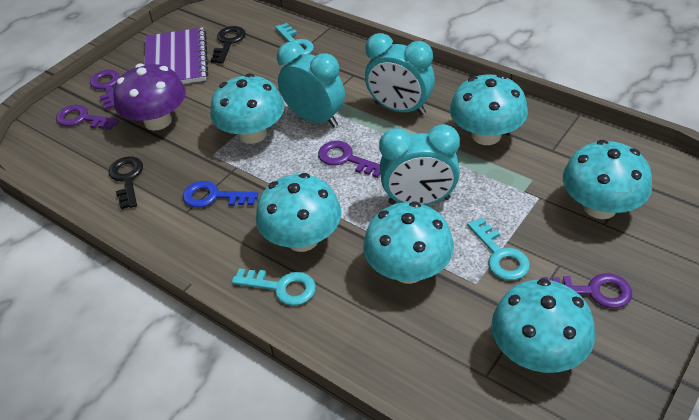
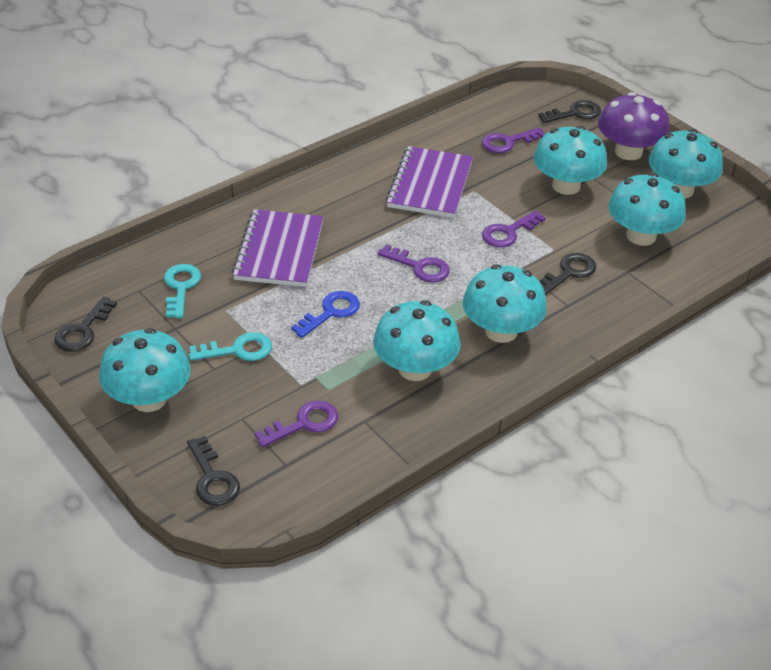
black key: 2 -> 4
purple notebook: 1 -> 2
turquoise clock: 3 -> 0
turquoise key: 3 -> 2

